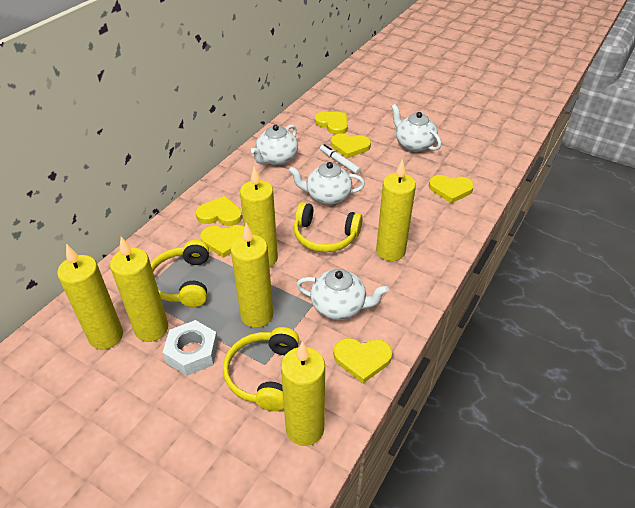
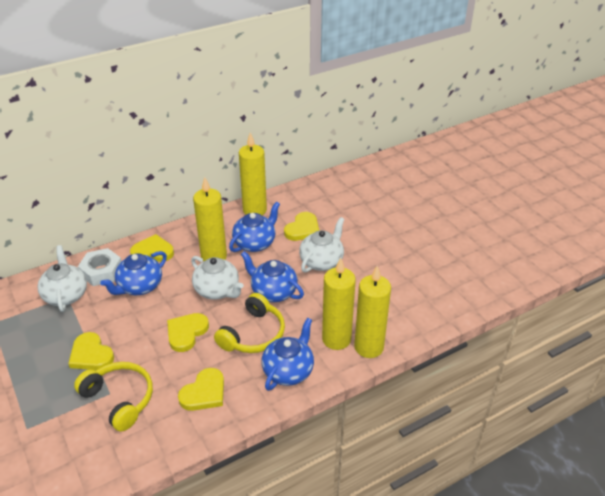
blue teapot: 0 -> 4
white marker: 1 -> 0
white teapot: 4 -> 3
yellow candle: 6 -> 4
yellow headphones: 3 -> 2
yellow heart: 6 -> 5

